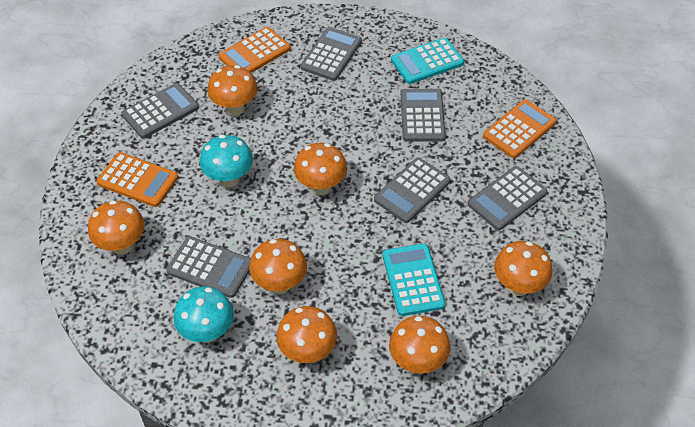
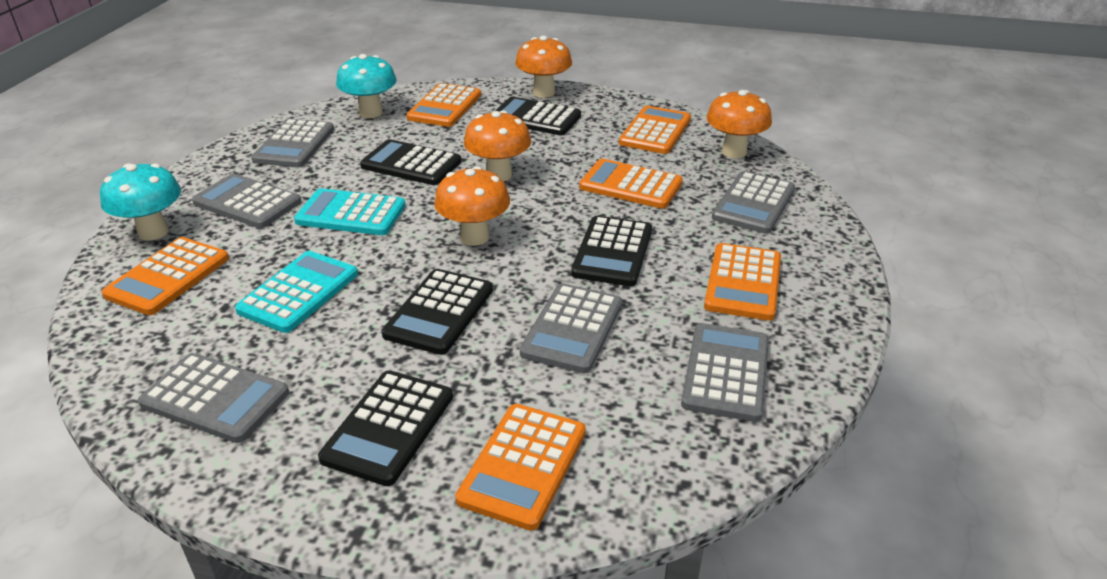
black calculator: 0 -> 5
orange calculator: 3 -> 6
orange mushroom: 7 -> 4

